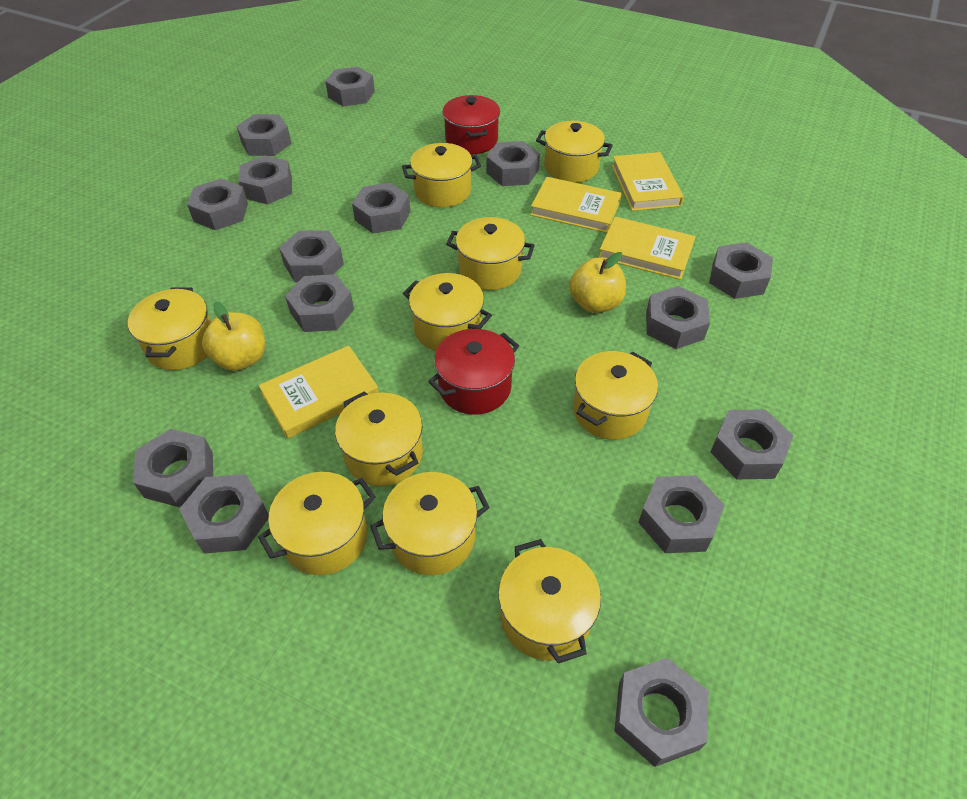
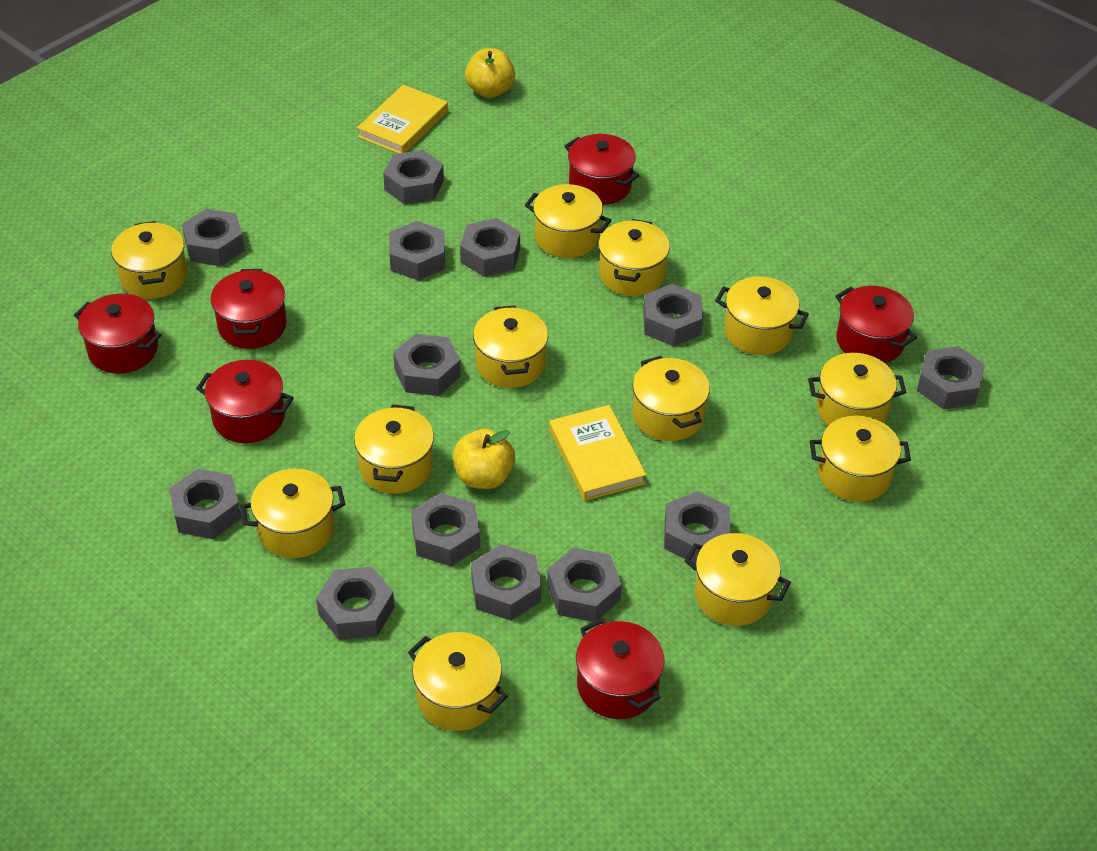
grey nut: 15 -> 13
red pot: 2 -> 6
yellow book: 4 -> 2
yellow pot: 10 -> 12

